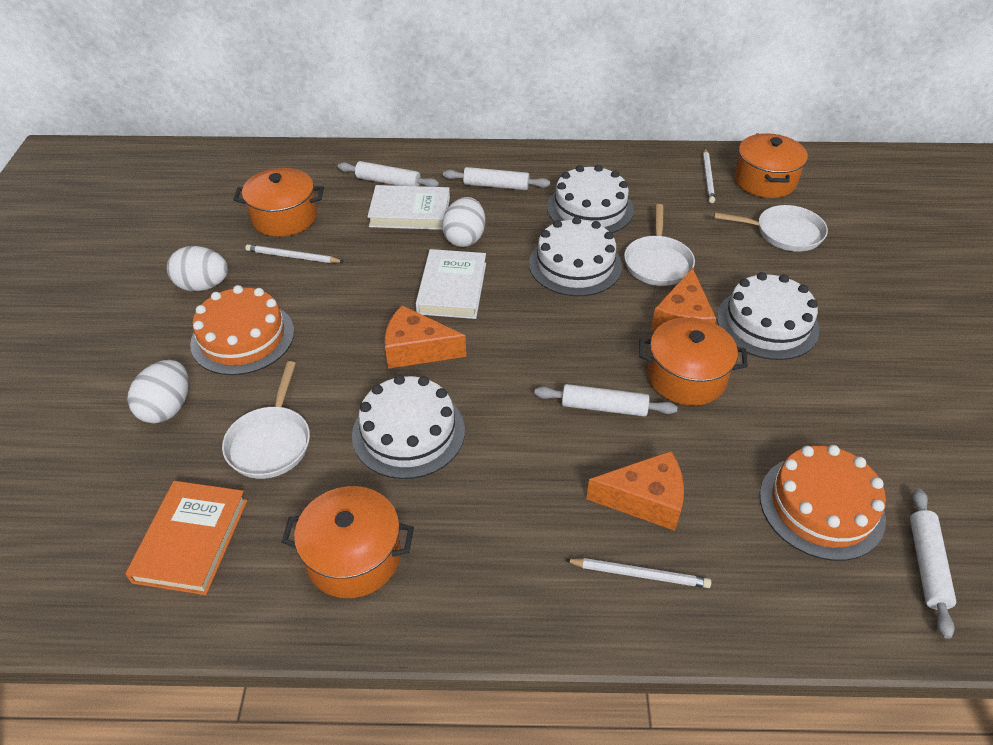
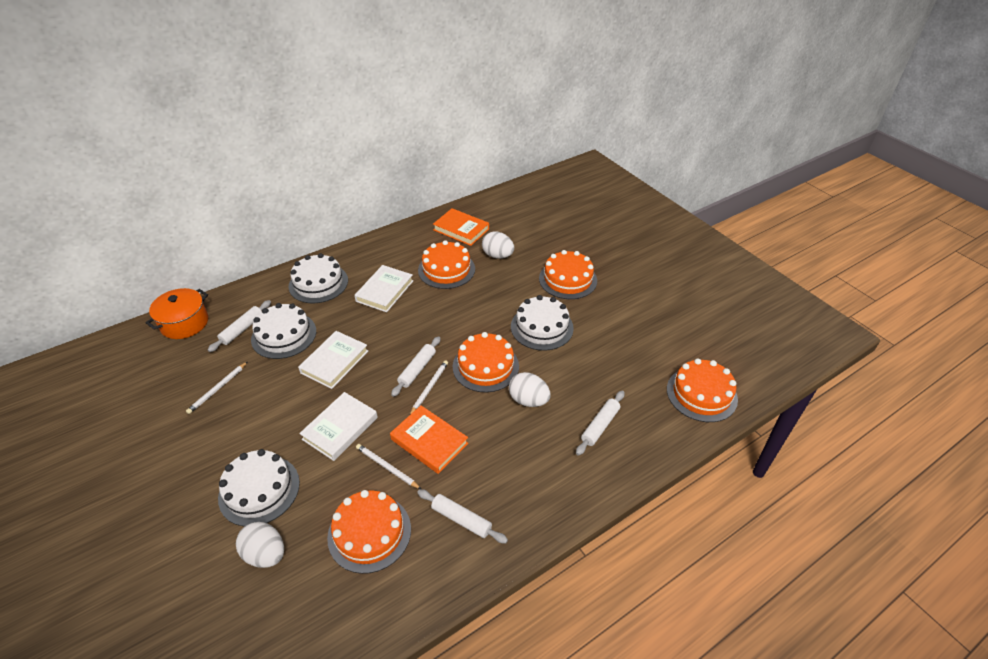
orange book: 1 -> 2
orange cake: 2 -> 5
orange cheese: 3 -> 0
orange pot: 4 -> 1
white book: 2 -> 3
white pan: 3 -> 0

